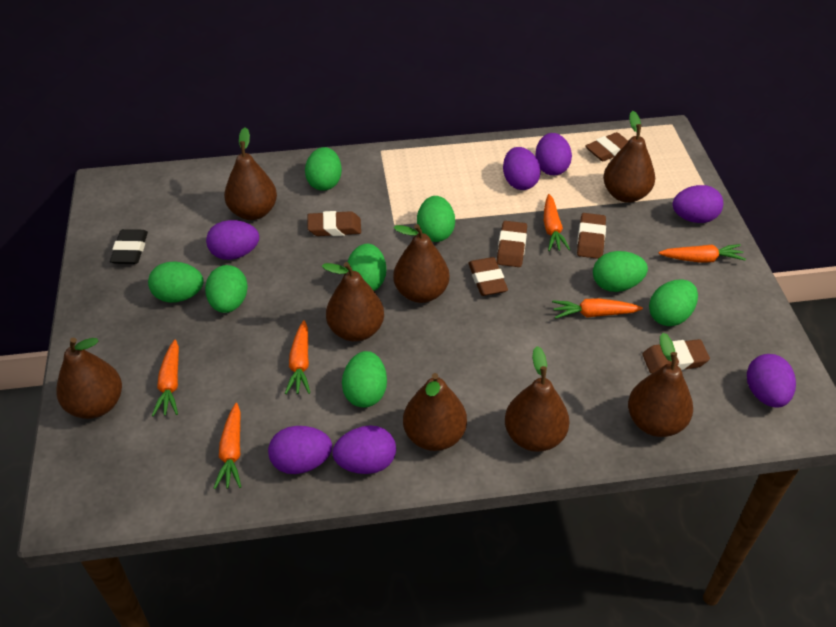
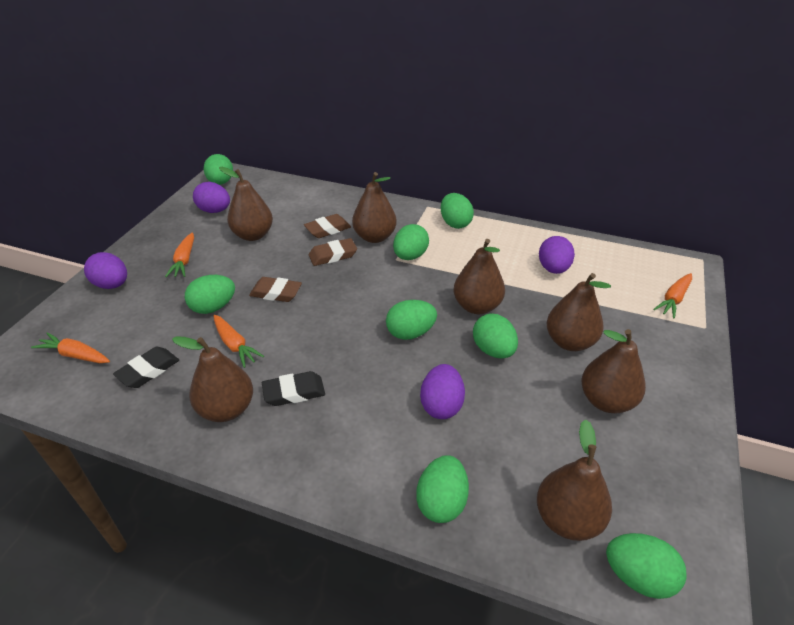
black eraser: 1 -> 2
brown eraser: 6 -> 3
brown pear: 8 -> 7
orange carrot: 6 -> 4
purple egg: 7 -> 4

